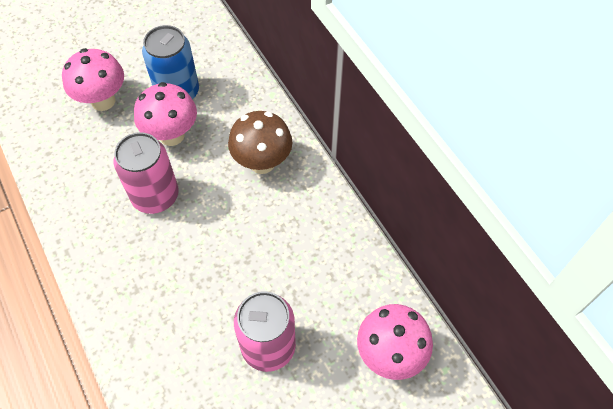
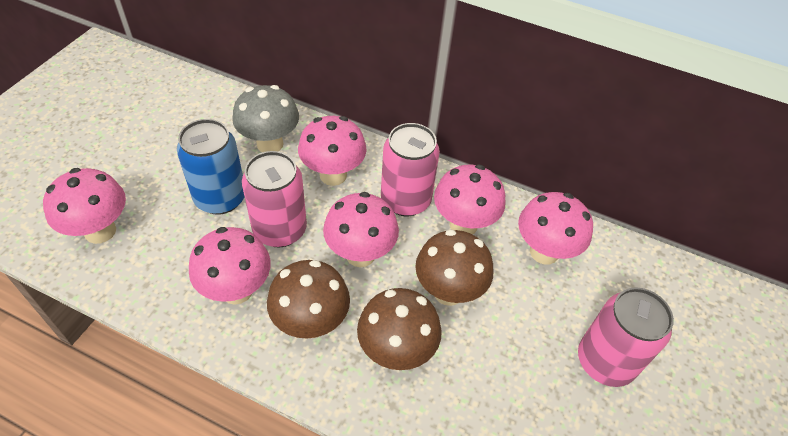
brown mushroom: 1 -> 3
grey mushroom: 0 -> 1
pink can: 2 -> 3
pink mushroom: 3 -> 6

